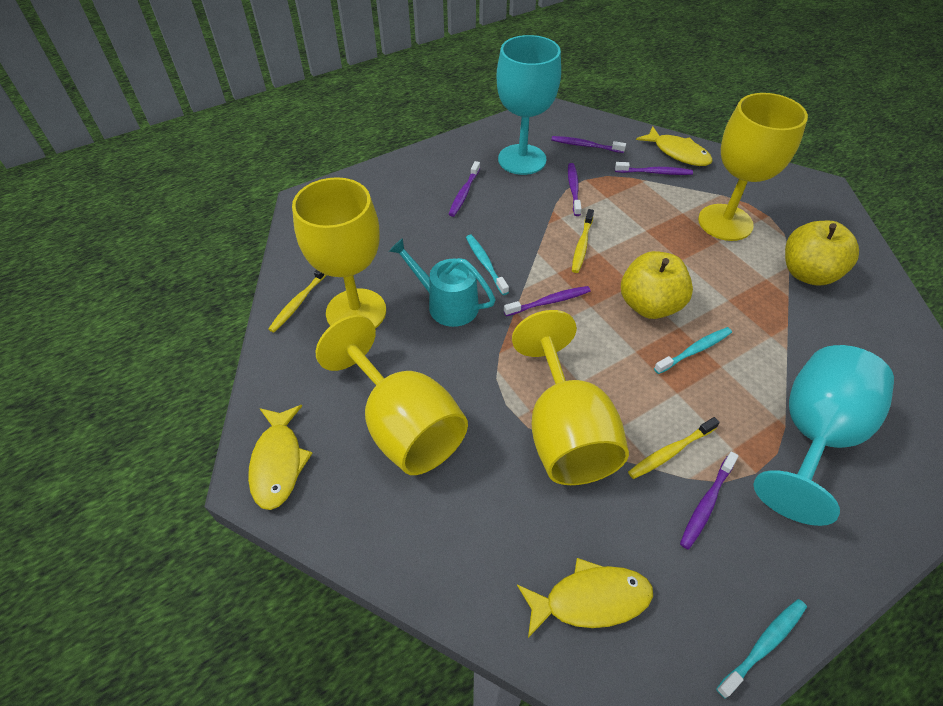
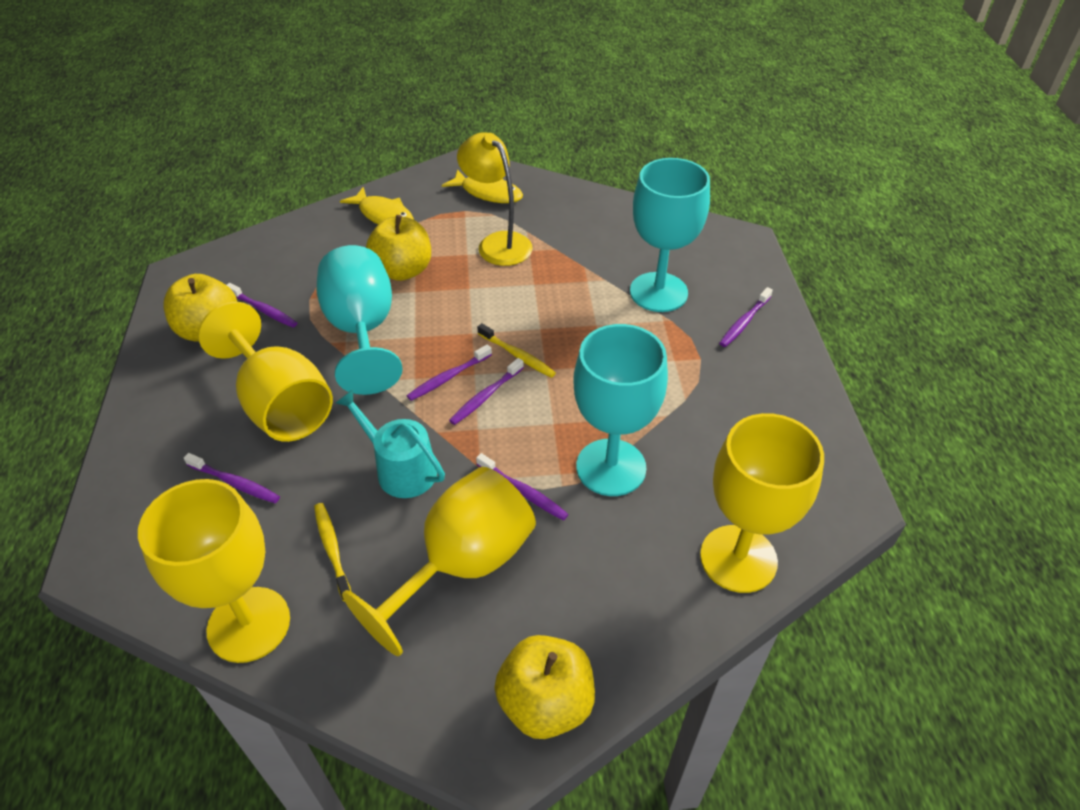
turquoise goblet: 2 -> 3
turquoise toothbrush: 3 -> 0
yellow apple: 2 -> 3
yellow fish: 3 -> 2
yellow lamp: 0 -> 1
yellow toothbrush: 3 -> 2

